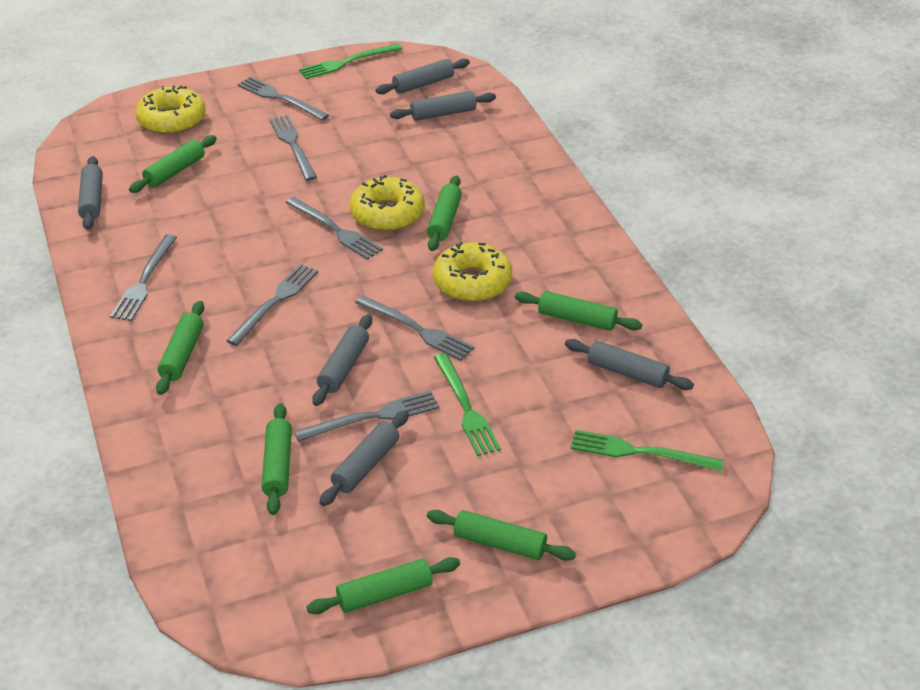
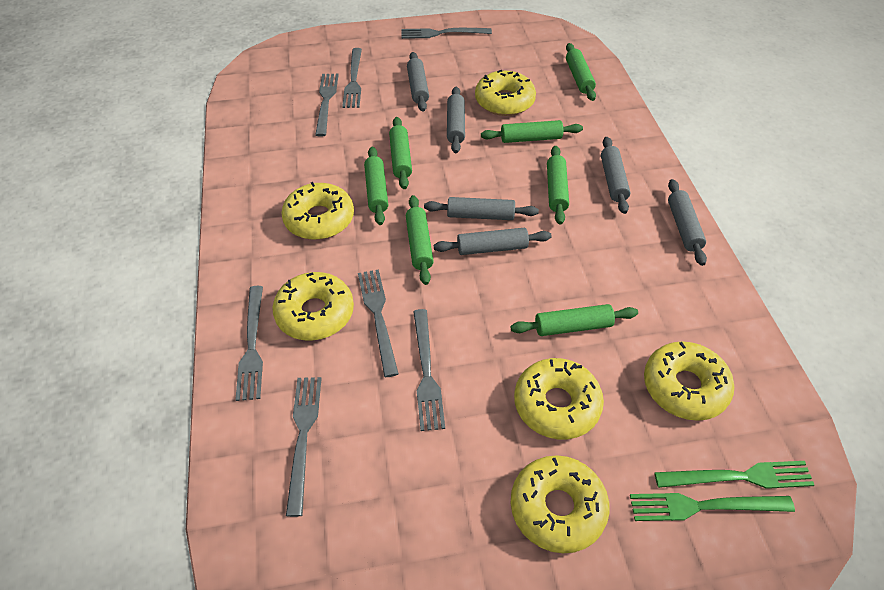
green fork: 3 -> 2
yellow donut: 3 -> 6

